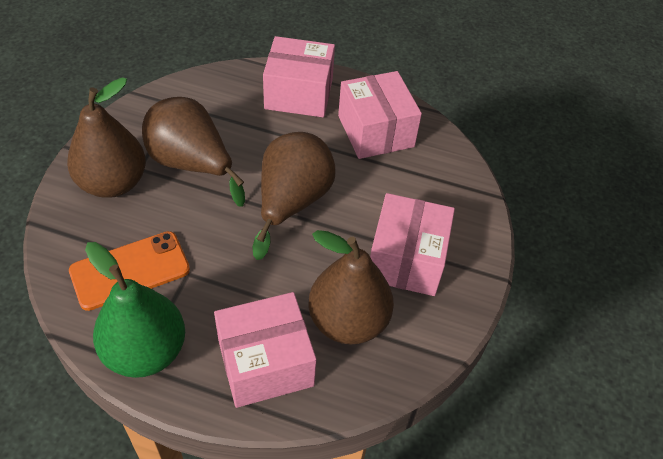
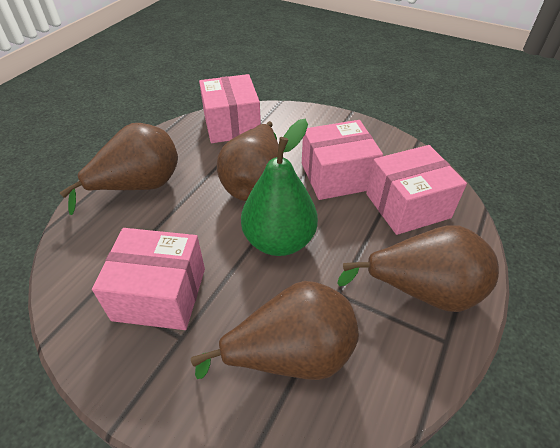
orange phone: 1 -> 0

